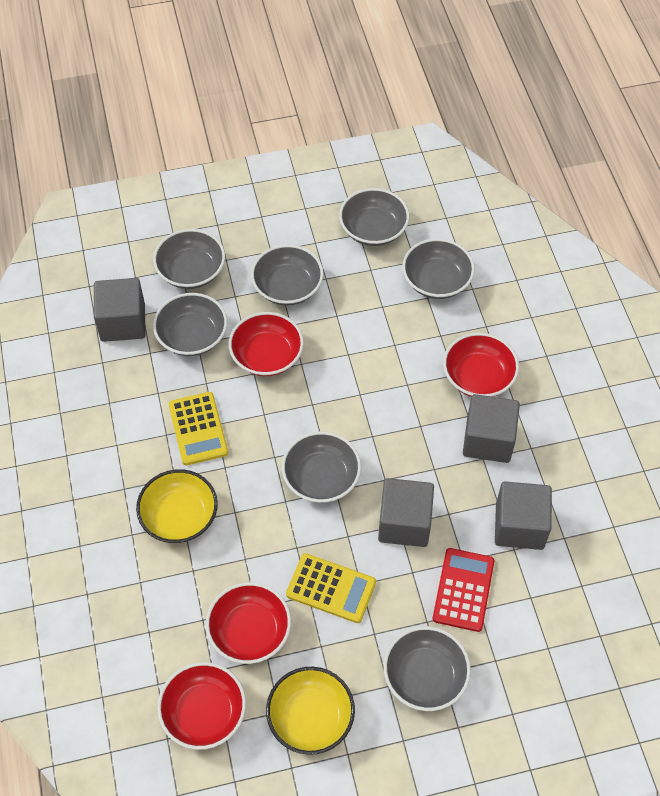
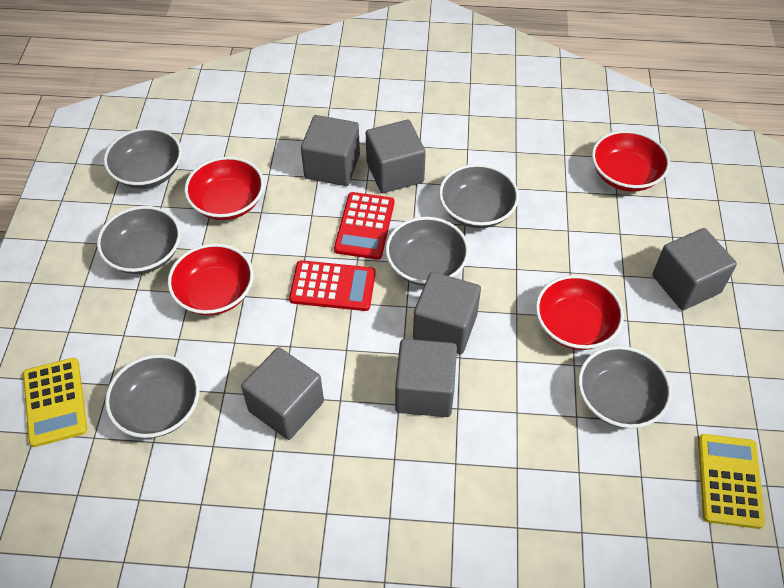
grey bowl: 7 -> 6
grey cube: 4 -> 6
red calculator: 1 -> 2
yellow bowl: 2 -> 0

